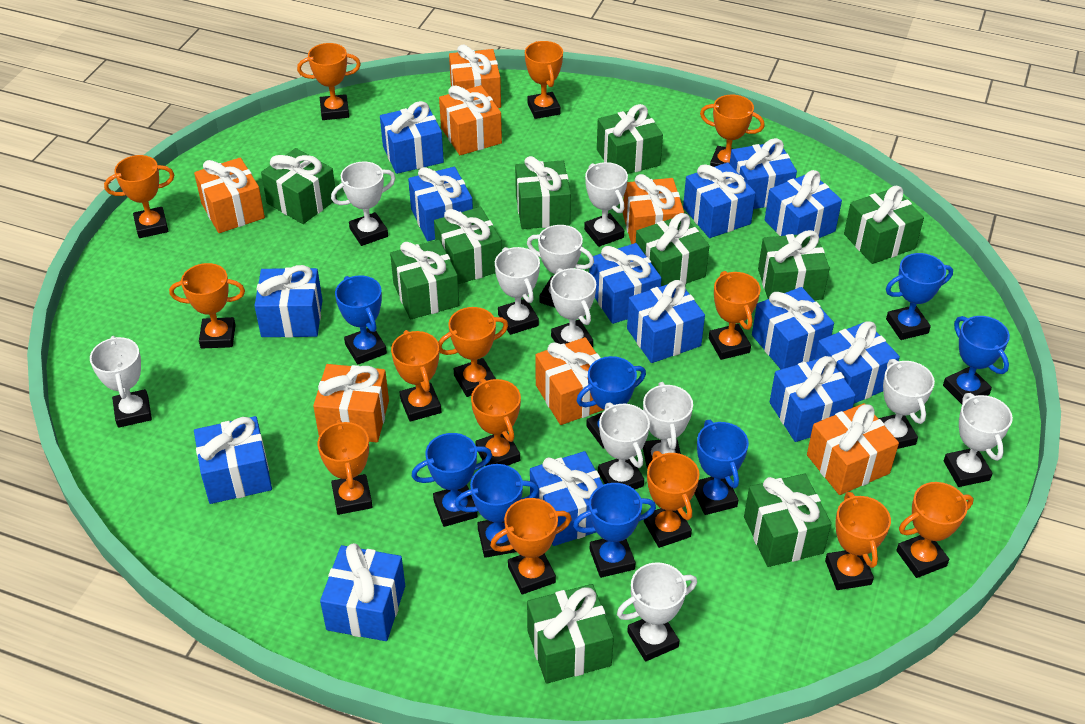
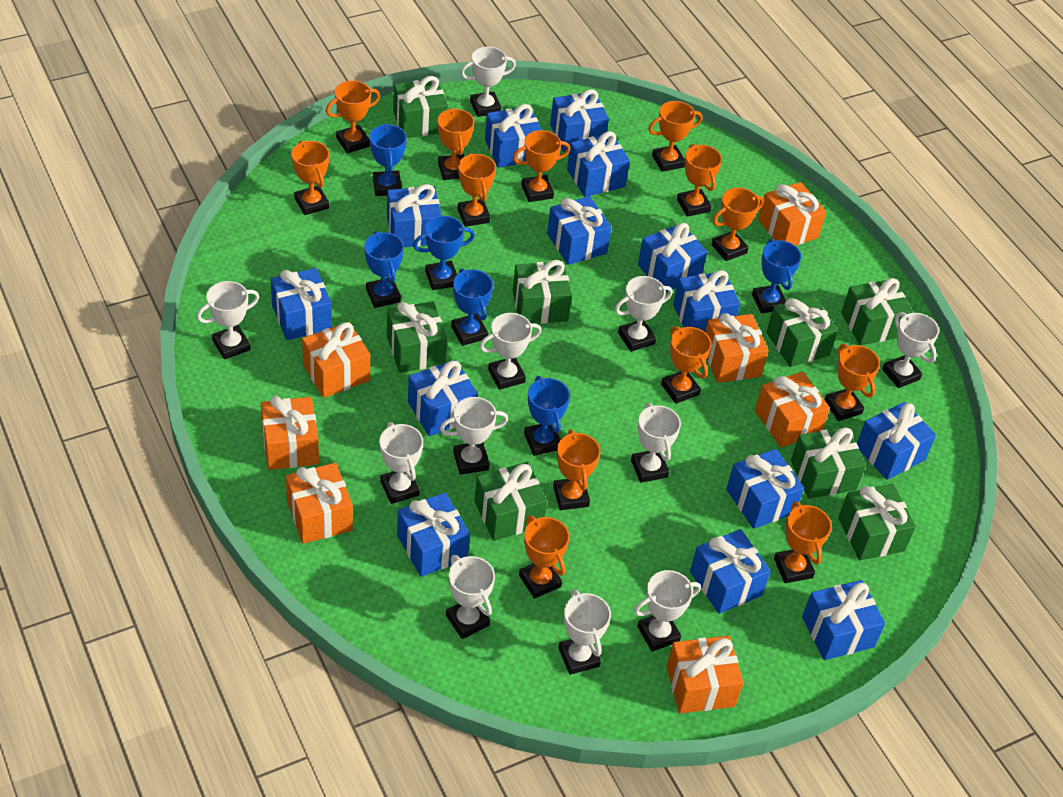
blue trophy: 8 -> 6
green gift: 10 -> 8
orange trophy: 14 -> 13

